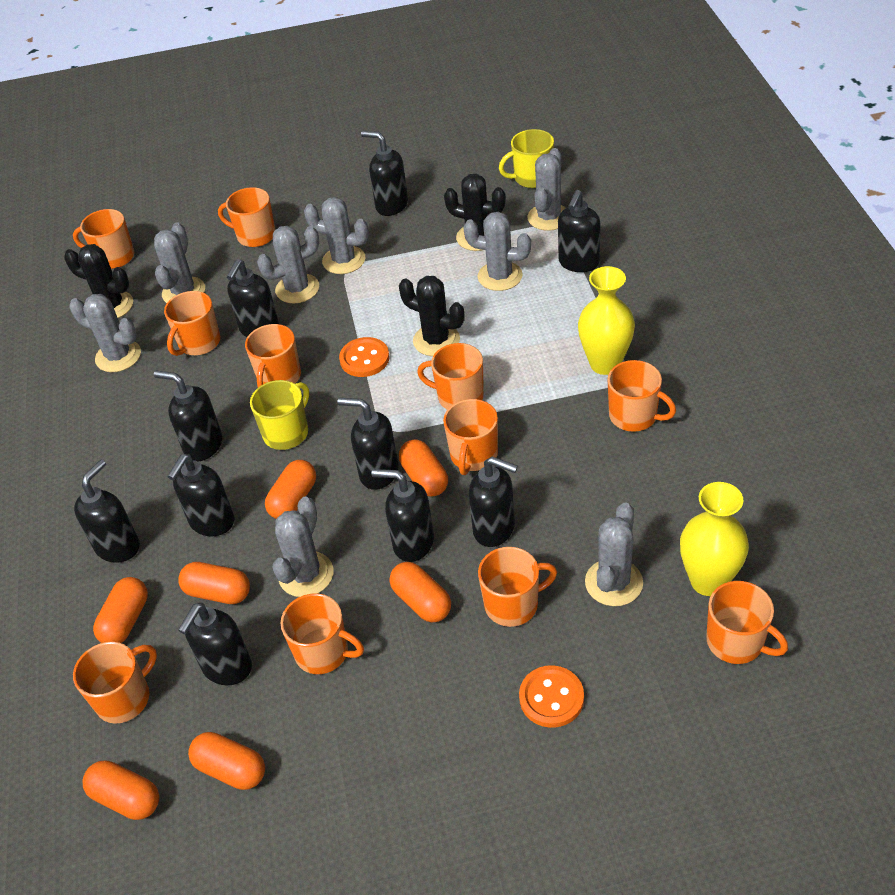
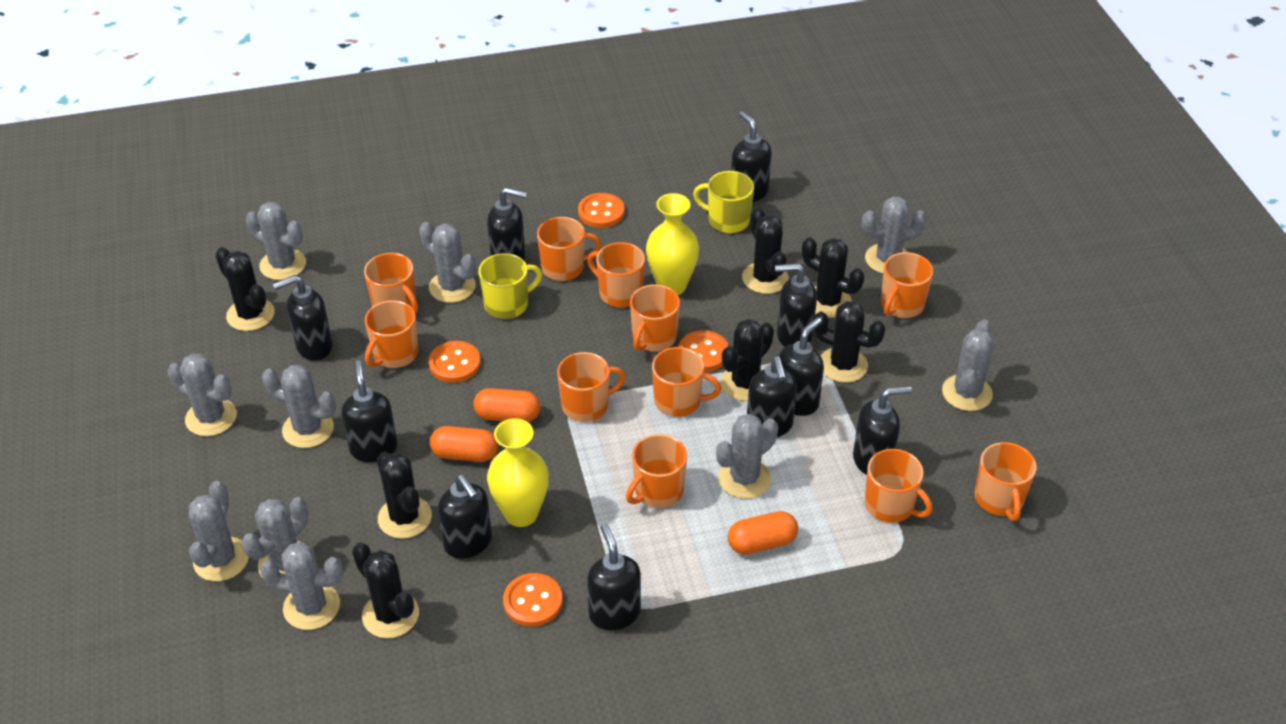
black cactus: 3 -> 7
grey cactus: 8 -> 10
orange button: 2 -> 4
orange capsule: 7 -> 3

